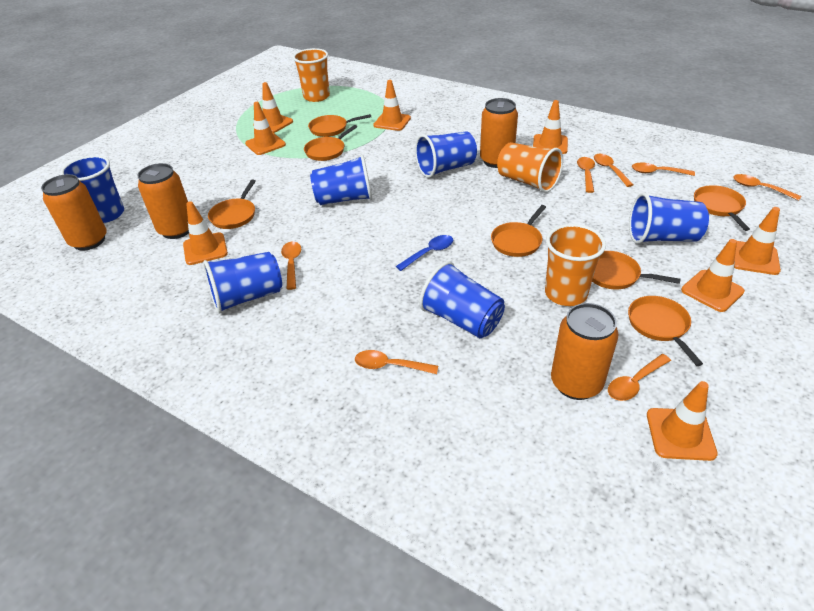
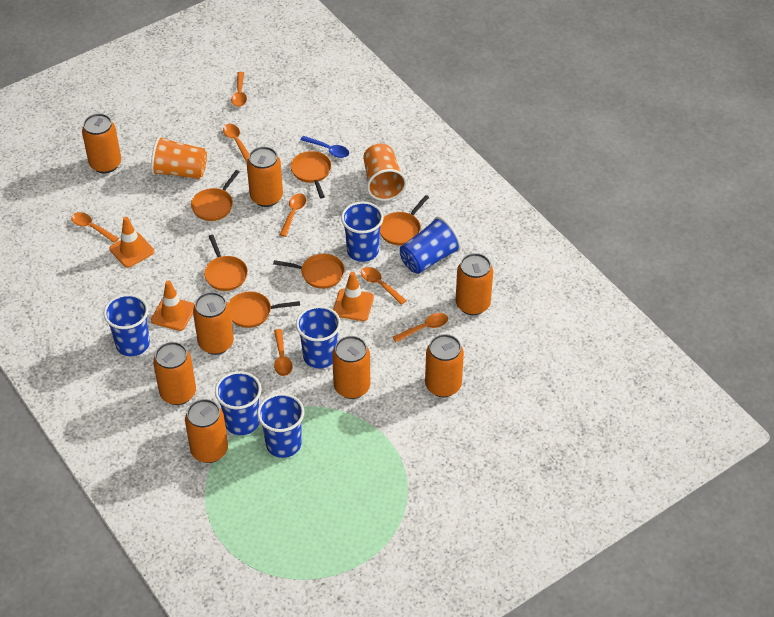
orange can: 4 -> 8
orange cup: 3 -> 2
orange pan: 7 -> 6
orange traffic cone: 8 -> 3

